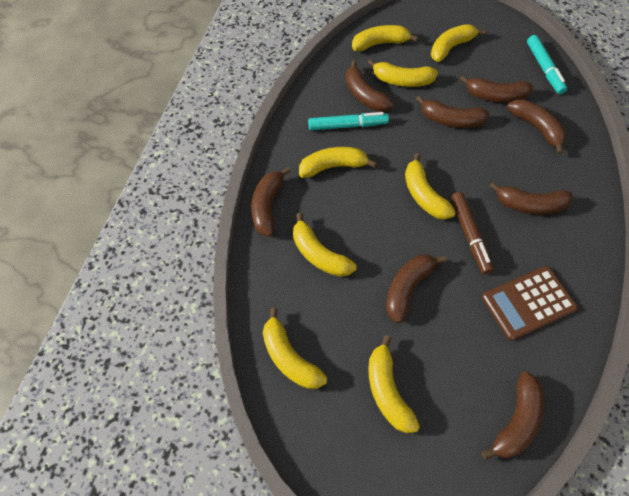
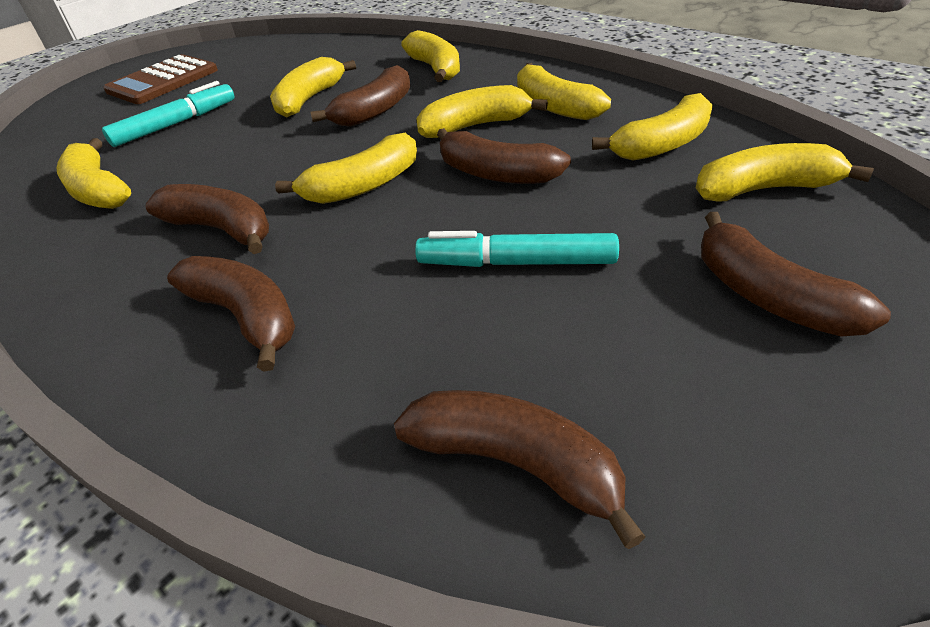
brown banana: 8 -> 6
brown marker: 1 -> 0

